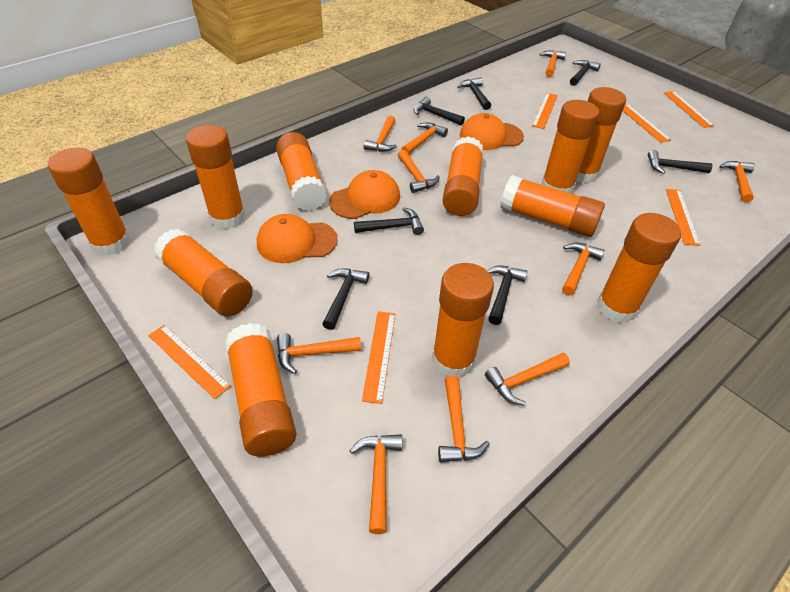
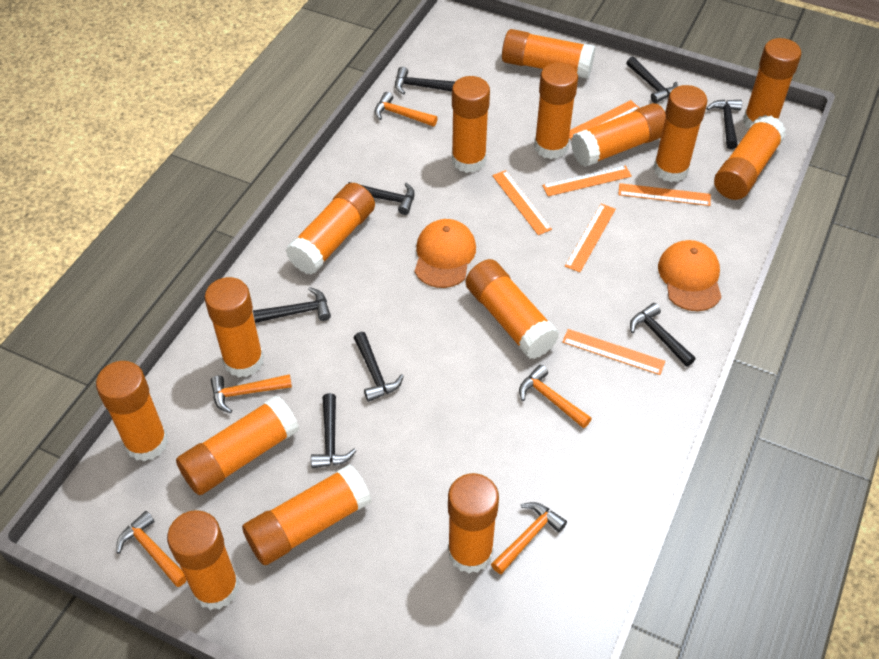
black hammer: 7 -> 8
orange cap: 3 -> 2
orange glue stick: 11 -> 15
orange hammer: 10 -> 5

